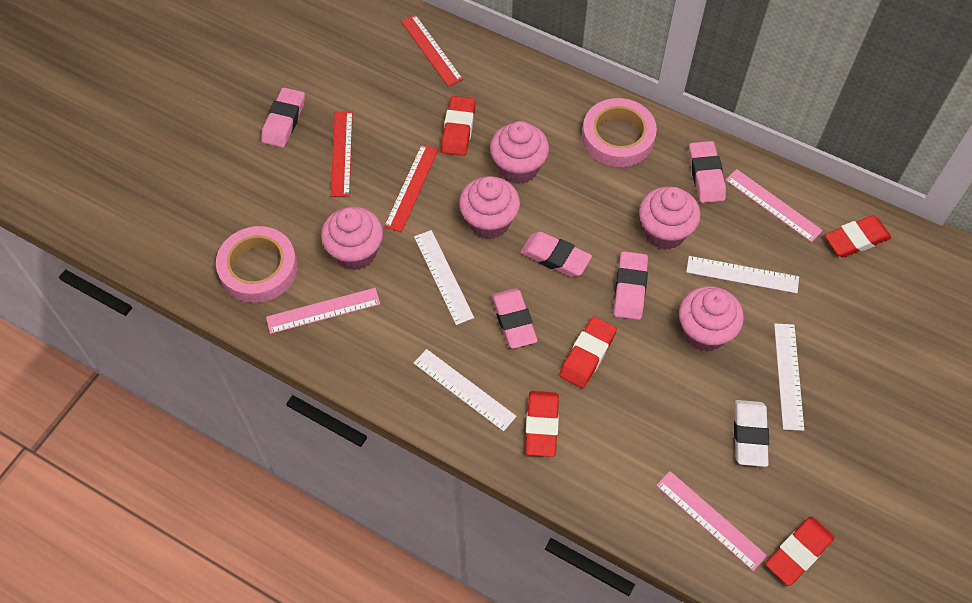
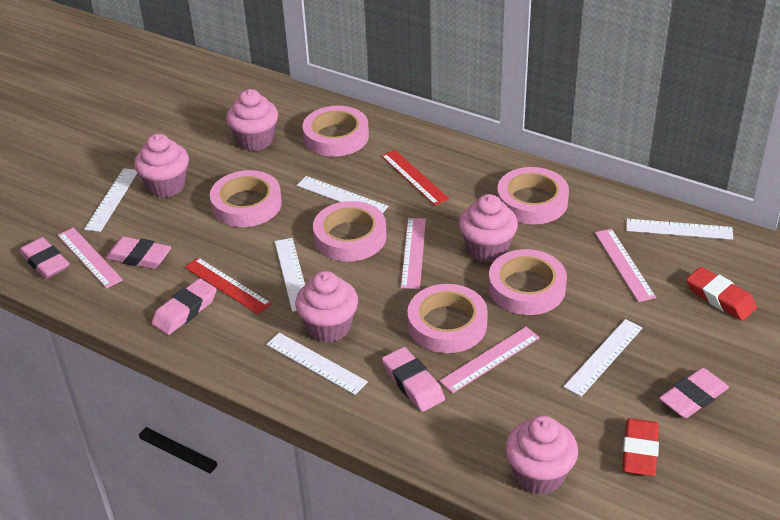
pink ruler: 3 -> 4
pink tape: 2 -> 6
red eraser: 5 -> 2
red ruler: 3 -> 2
white eraser: 1 -> 0
white ruler: 4 -> 6

